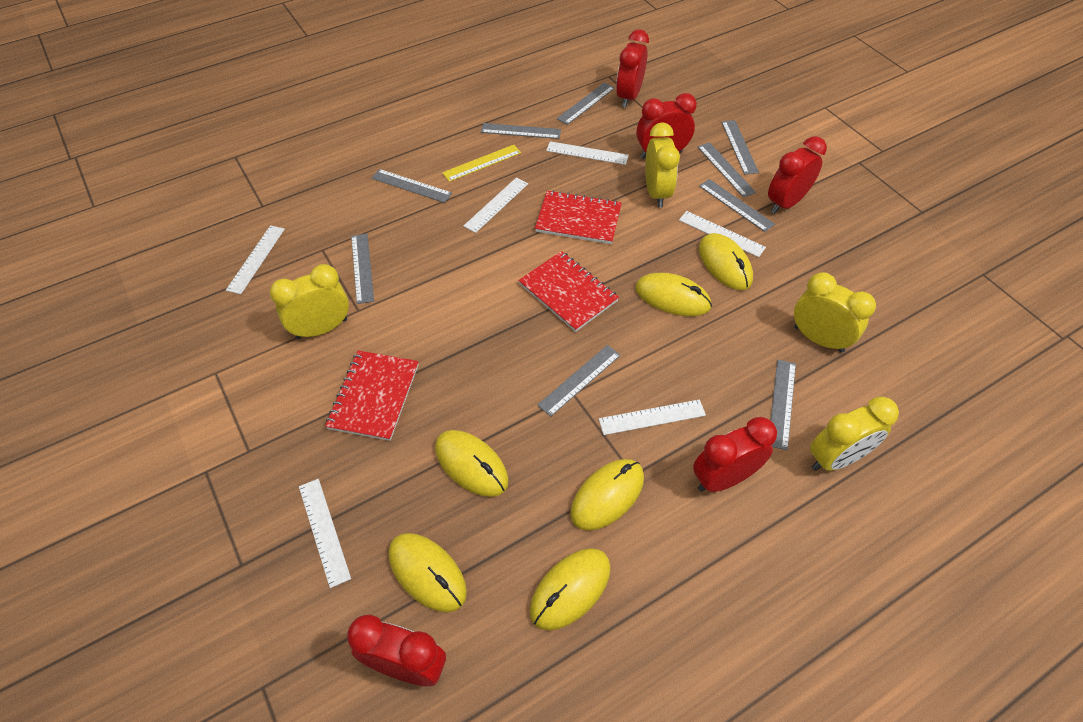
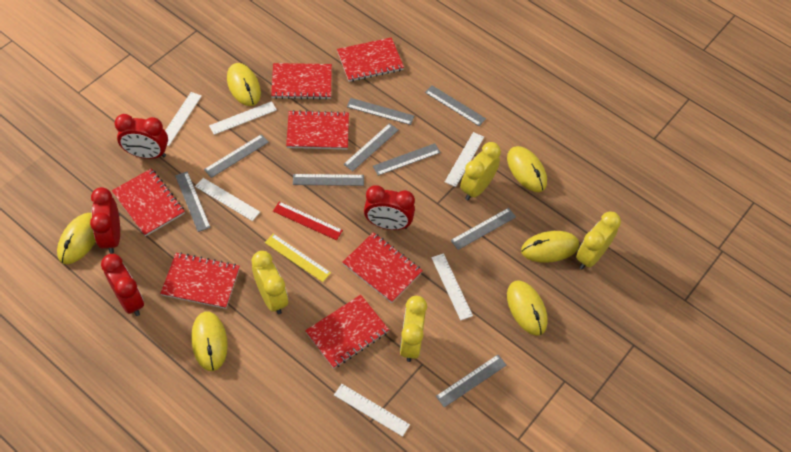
red clock: 5 -> 4
red notebook: 3 -> 7
red ruler: 0 -> 1

